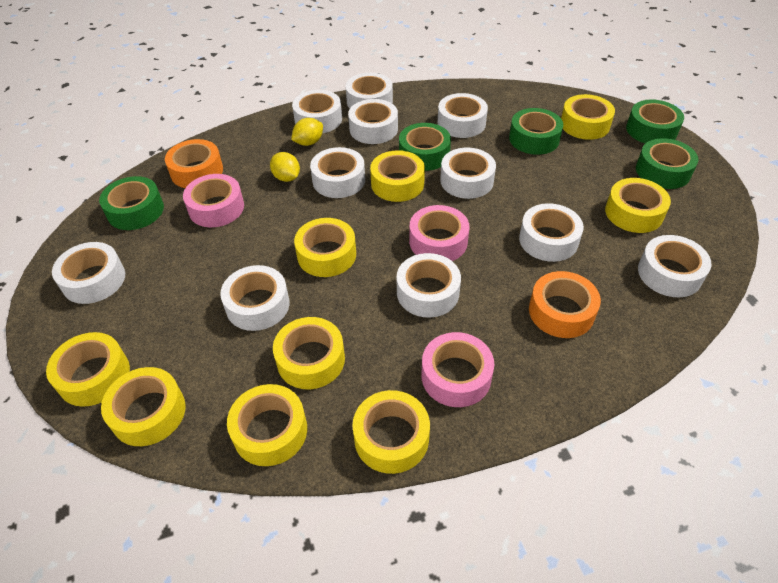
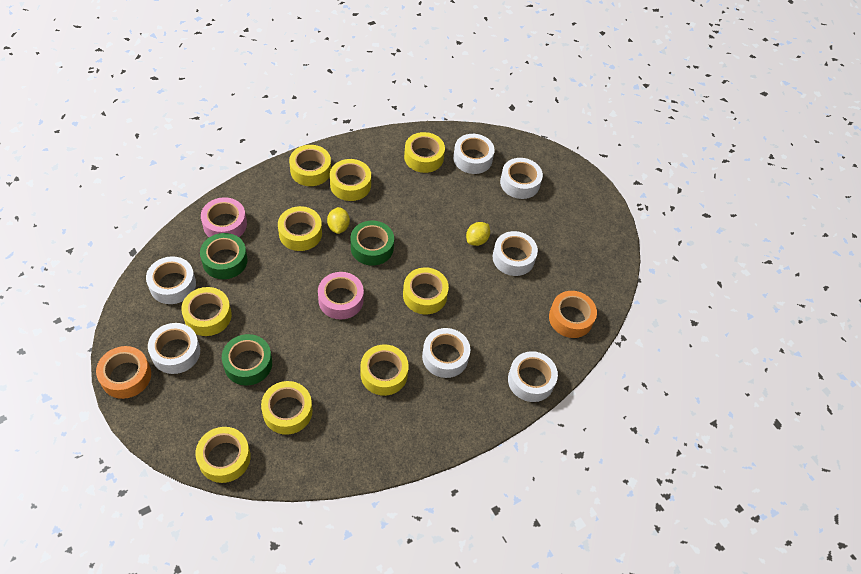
green tape: 5 -> 3
pink tape: 3 -> 2
white tape: 11 -> 7

